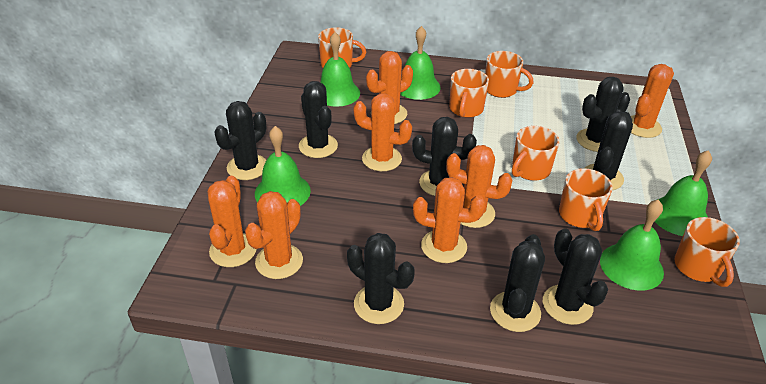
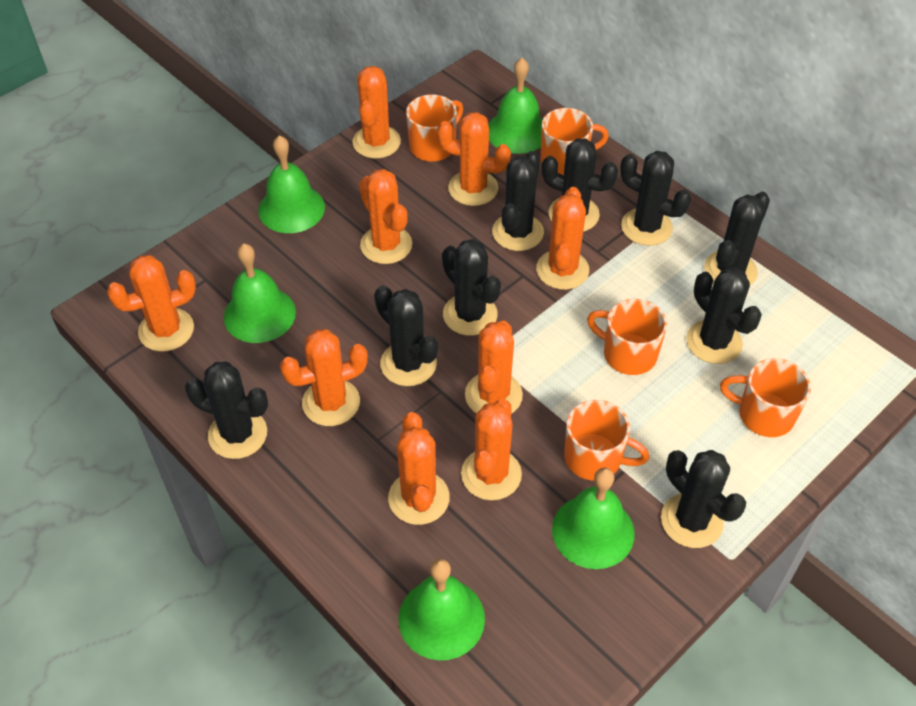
black cactus: 8 -> 9
orange cactus: 7 -> 9
orange mug: 6 -> 5

